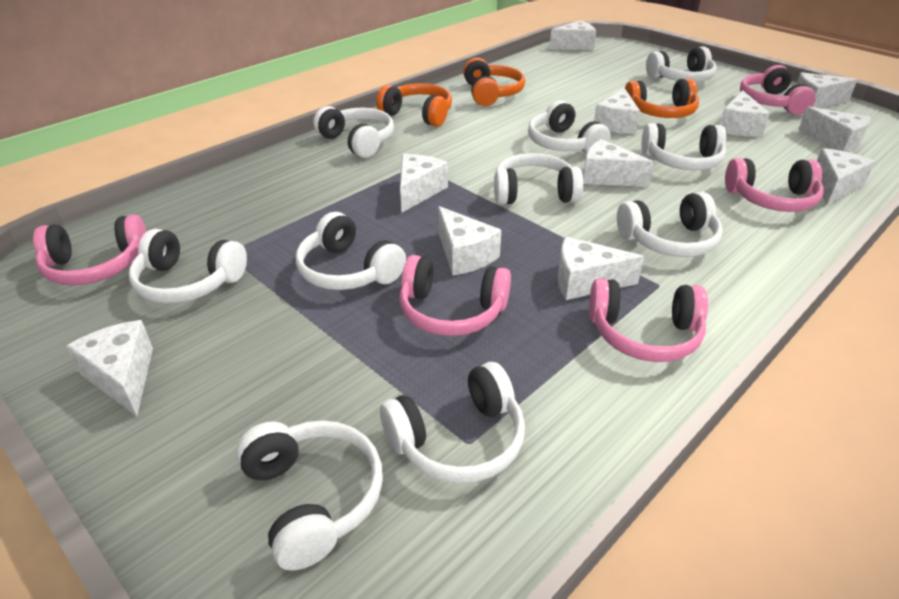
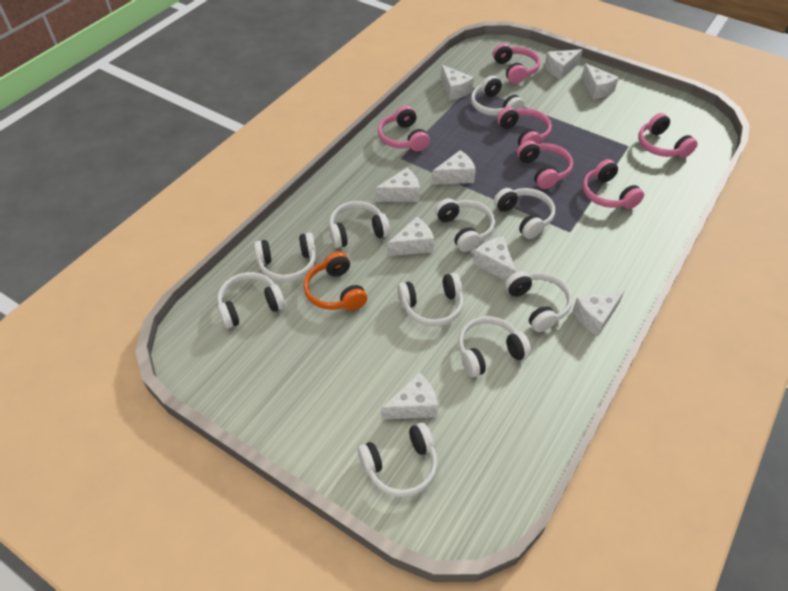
orange headphones: 3 -> 1
pink headphones: 5 -> 6
white cheese: 11 -> 9

